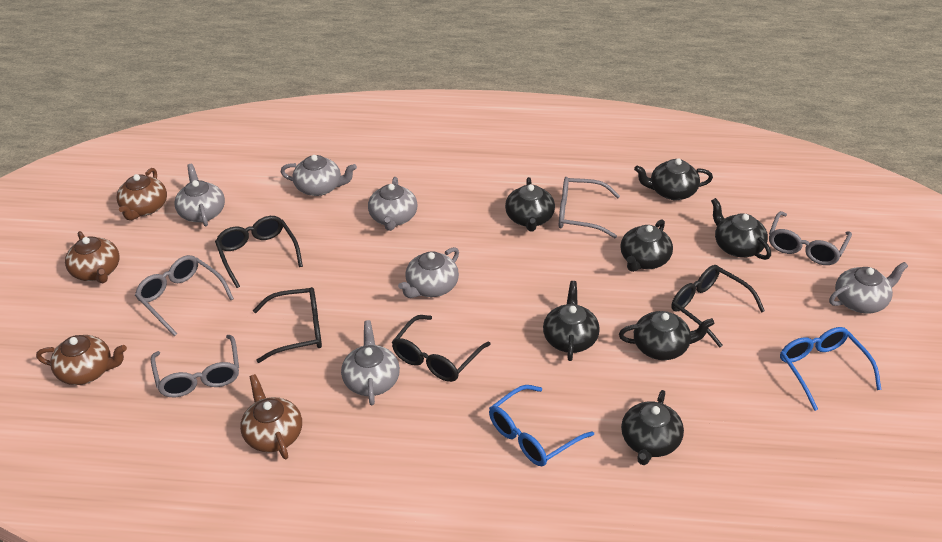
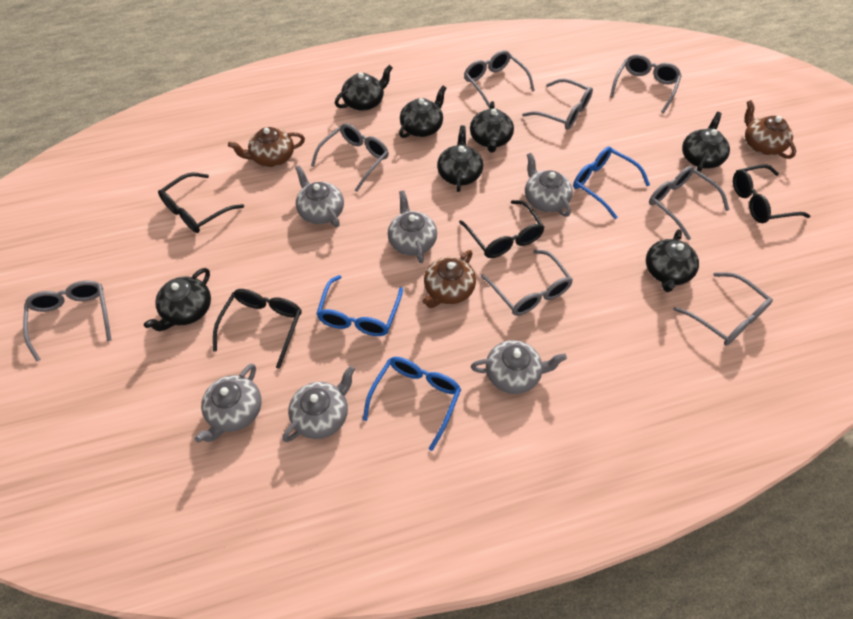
blue glasses: 2 -> 3
brown teapot: 4 -> 3
grey glasses: 4 -> 8

